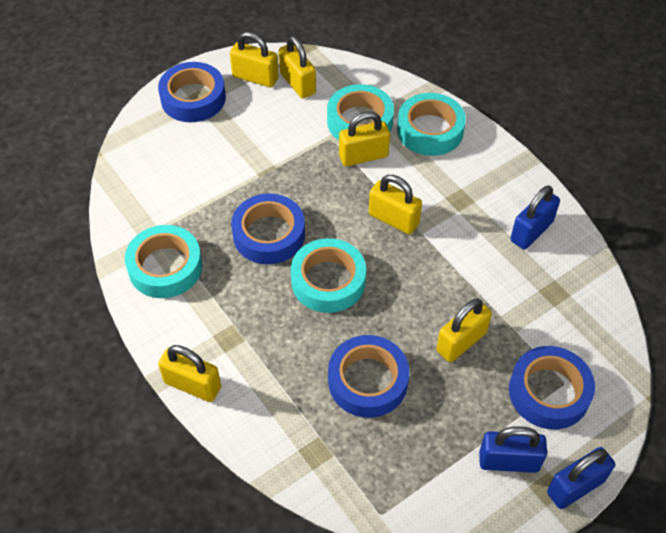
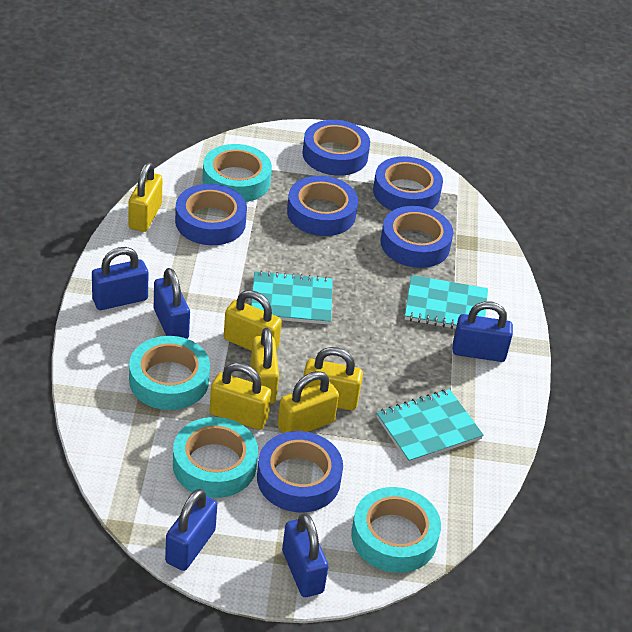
blue padlock: 3 -> 5
blue tape: 4 -> 6
turquoise notebook: 0 -> 3

